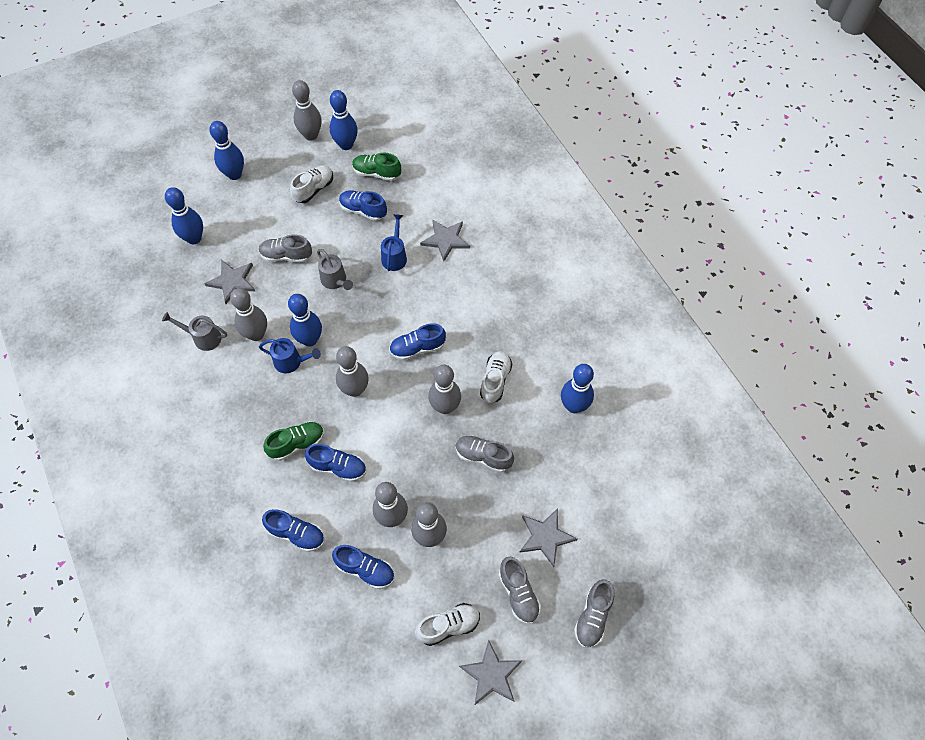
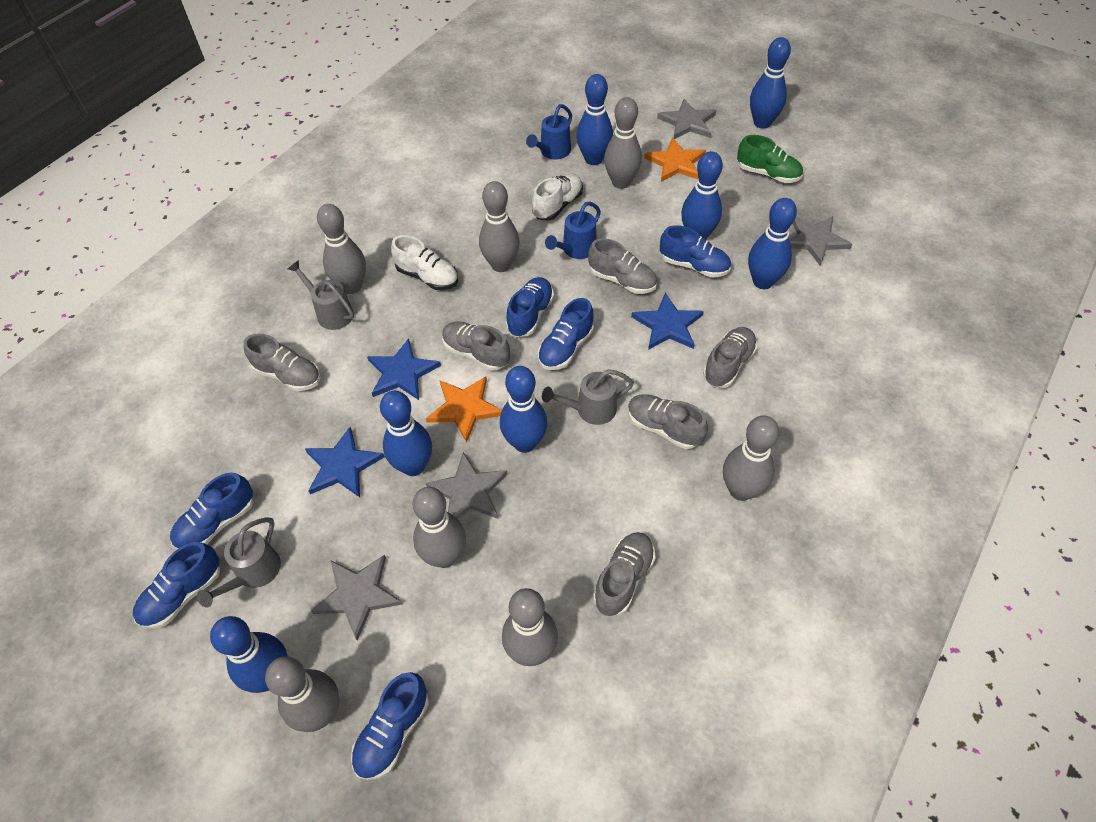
blue bowling pin: 5 -> 7
blue shoe: 5 -> 6
blue star: 0 -> 3
green shoe: 2 -> 1
grey bowling pin: 6 -> 7
grey shoe: 4 -> 6
grey watering can: 2 -> 3
orange star: 0 -> 2
white shoe: 3 -> 2

